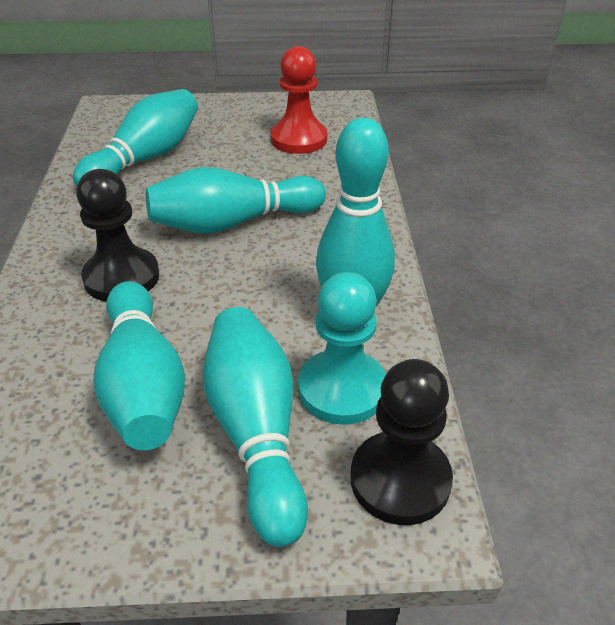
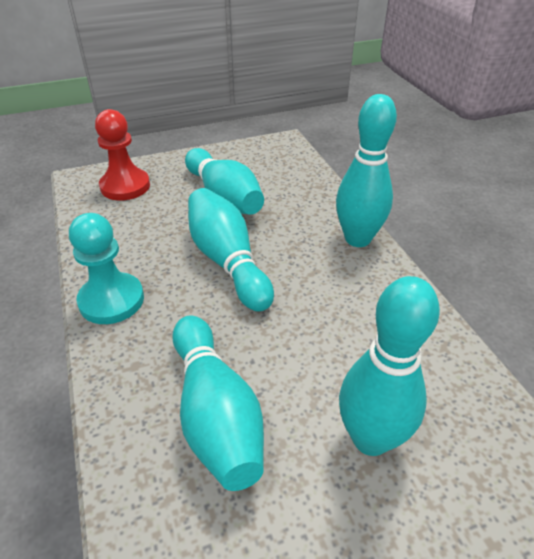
black pawn: 2 -> 0

